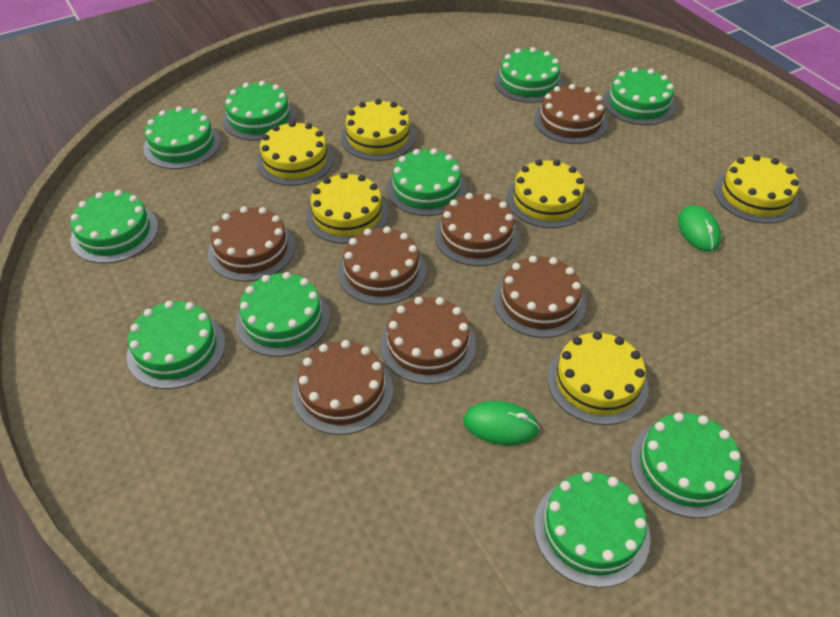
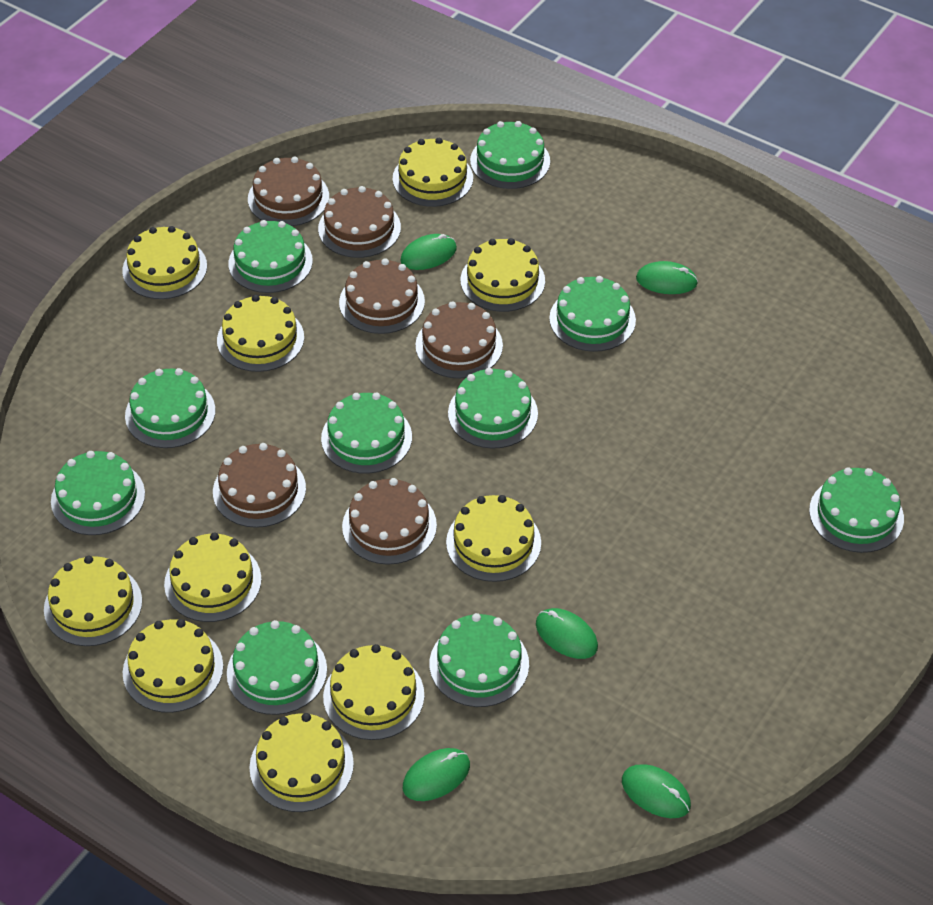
brown cake: 7 -> 6
green mouse: 2 -> 5
yellow cake: 6 -> 10

